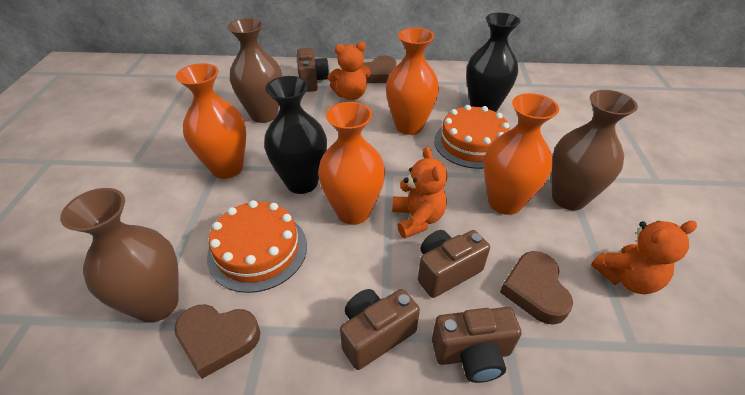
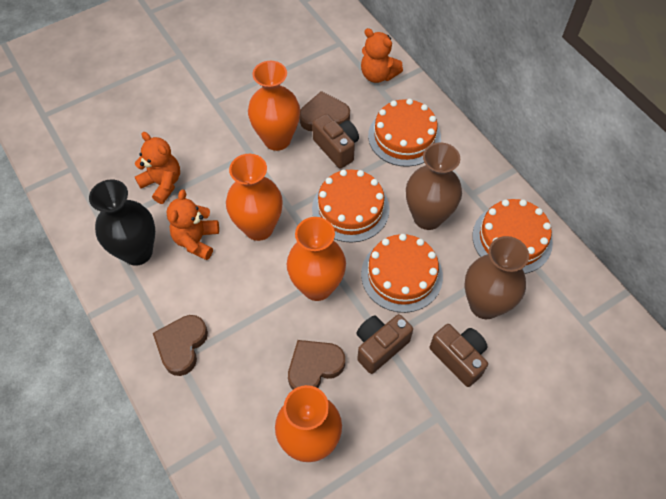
black vase: 2 -> 1
brown camera: 4 -> 3
brown vase: 3 -> 2
orange cake: 2 -> 4

